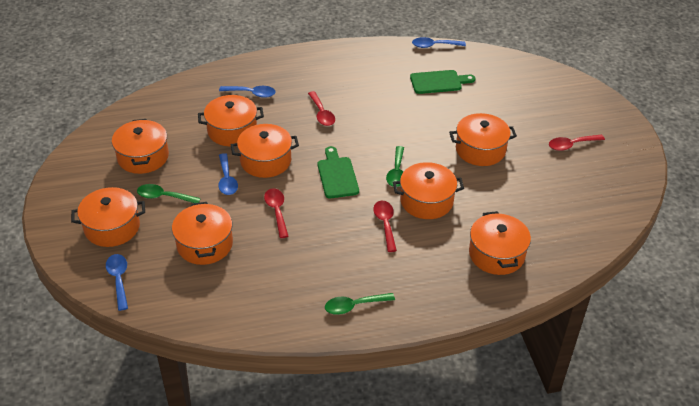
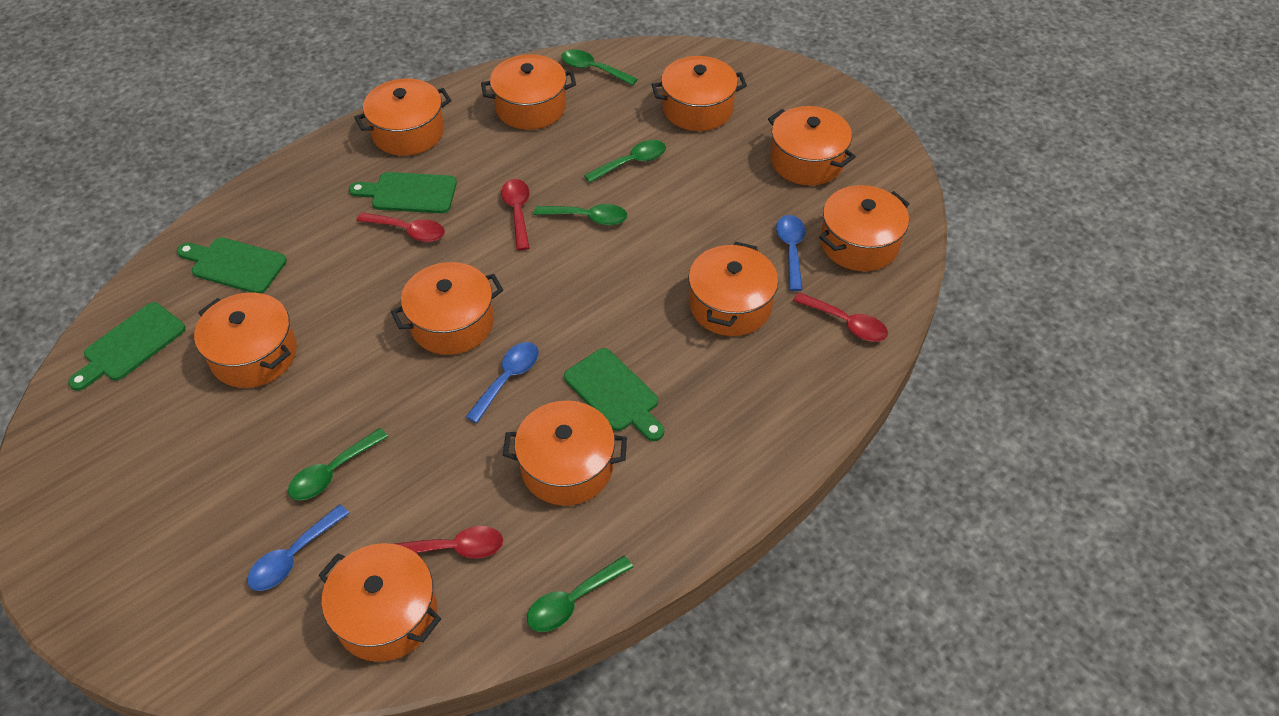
blue spoon: 4 -> 3
green cutting board: 2 -> 4
green spoon: 3 -> 5
orange pot: 8 -> 10

